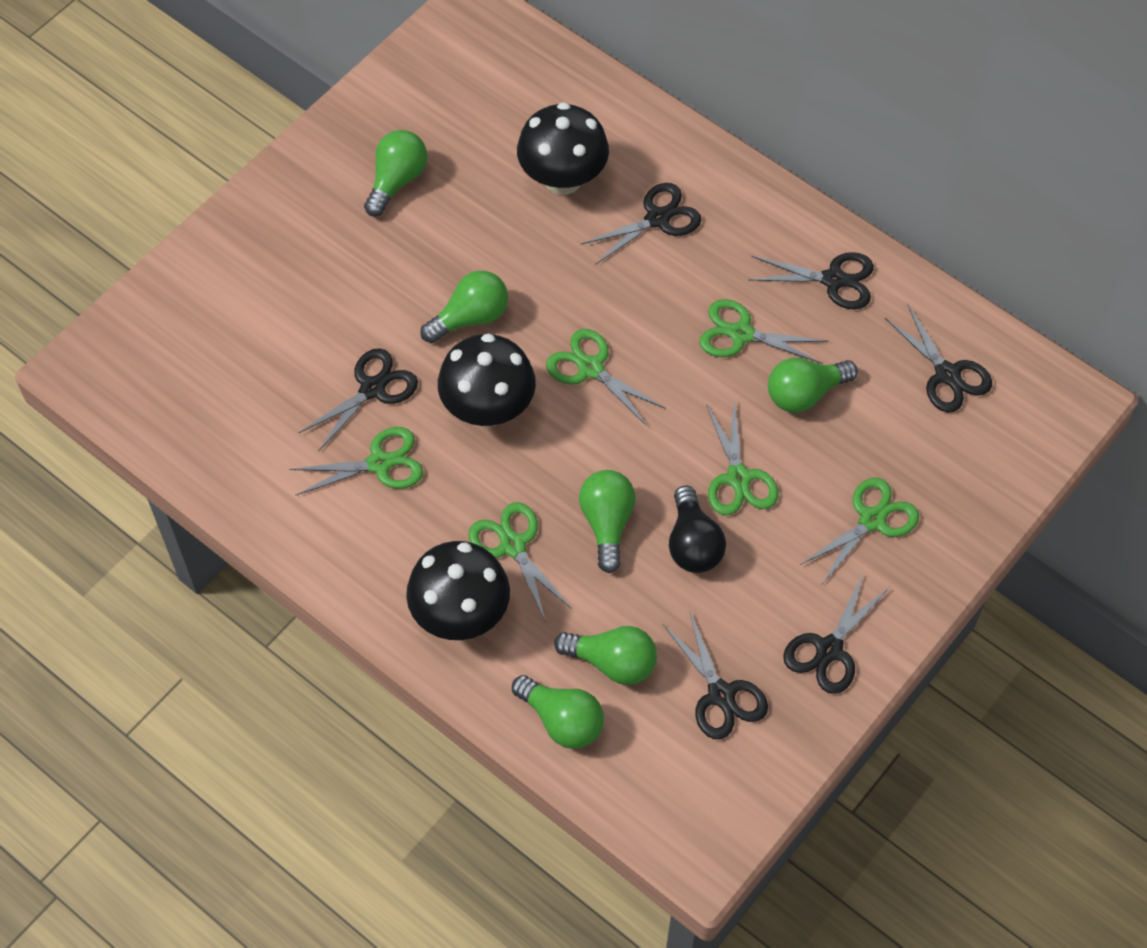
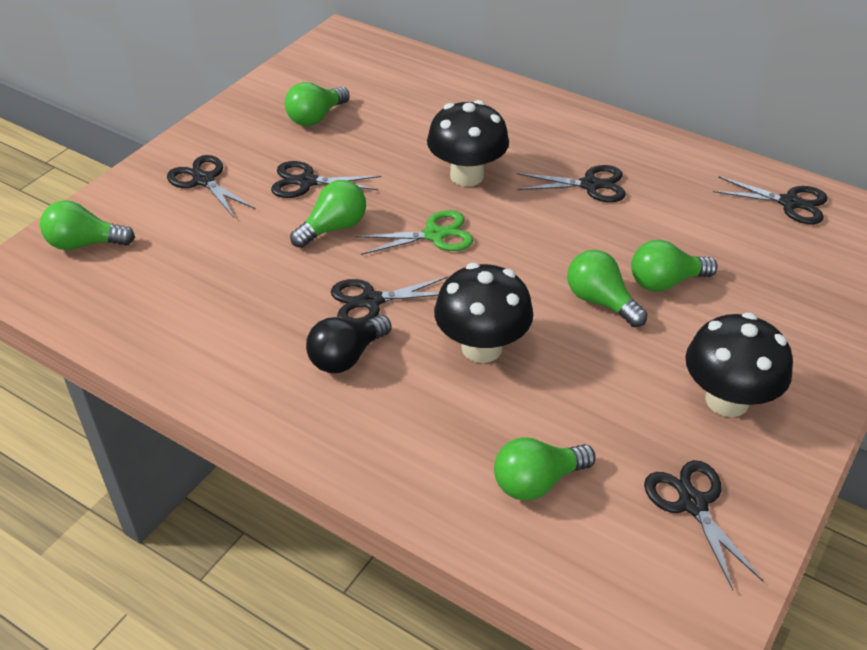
green scissors: 6 -> 1

